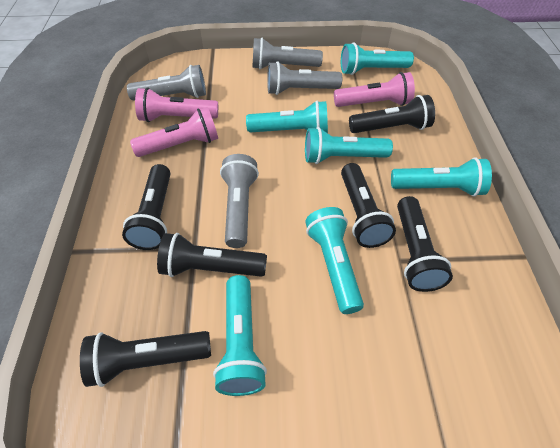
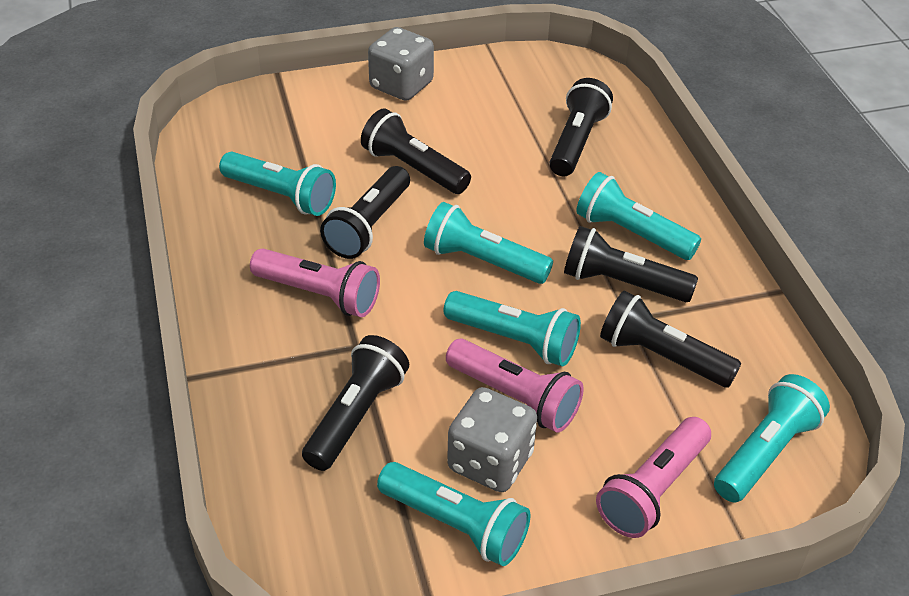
grey dice: 0 -> 2
grey flashlight: 4 -> 0

